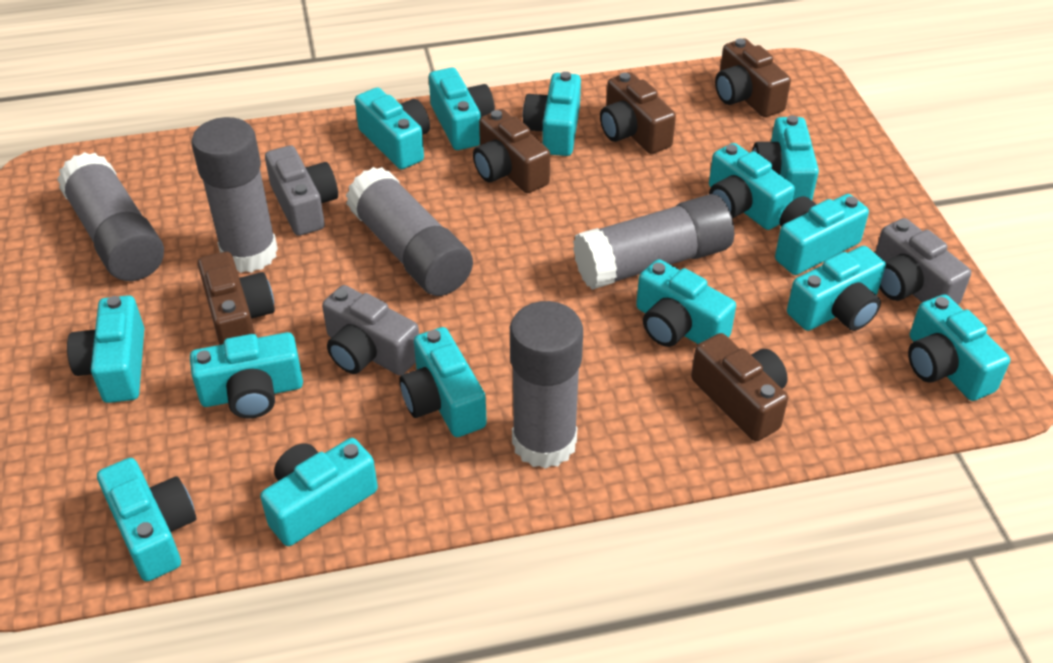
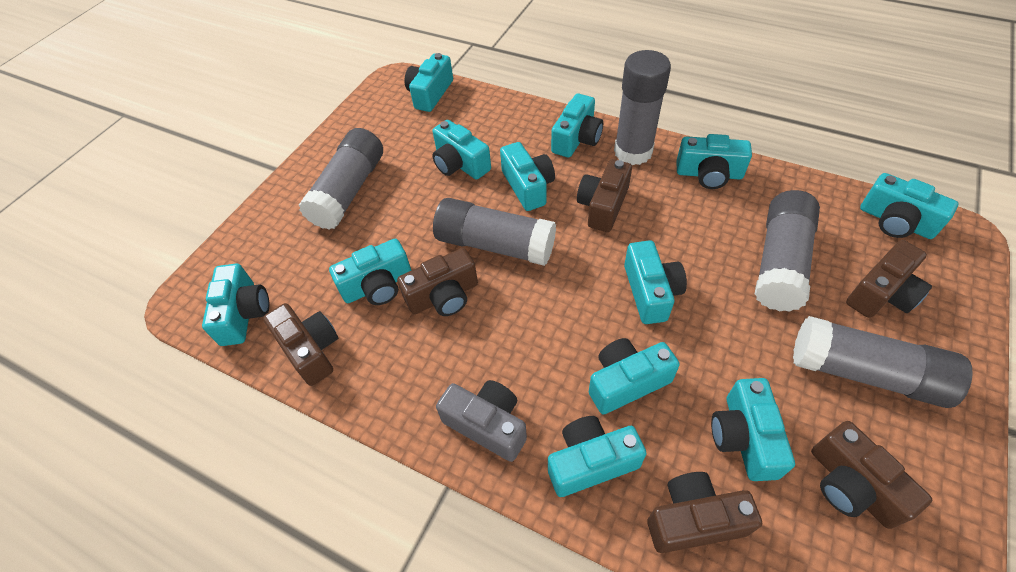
brown camera: 5 -> 6
grey camera: 3 -> 1
turquoise camera: 14 -> 12

